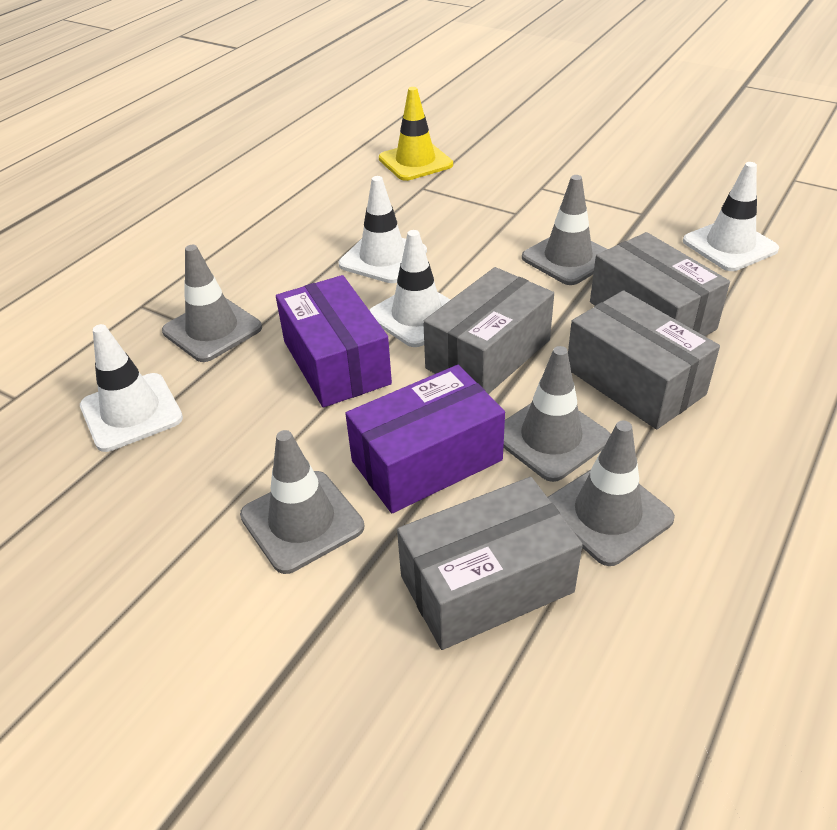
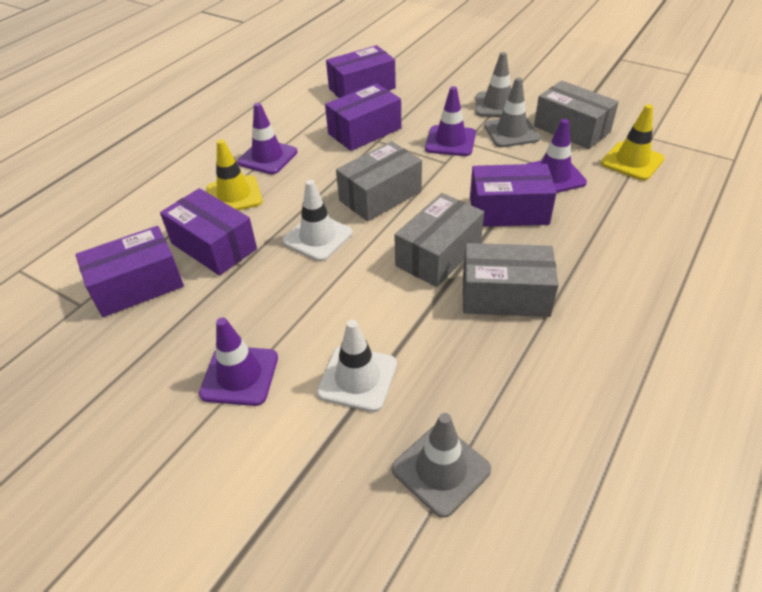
grey traffic cone: 5 -> 3
purple box: 2 -> 5
purple traffic cone: 0 -> 4
white traffic cone: 4 -> 2
yellow traffic cone: 1 -> 2

